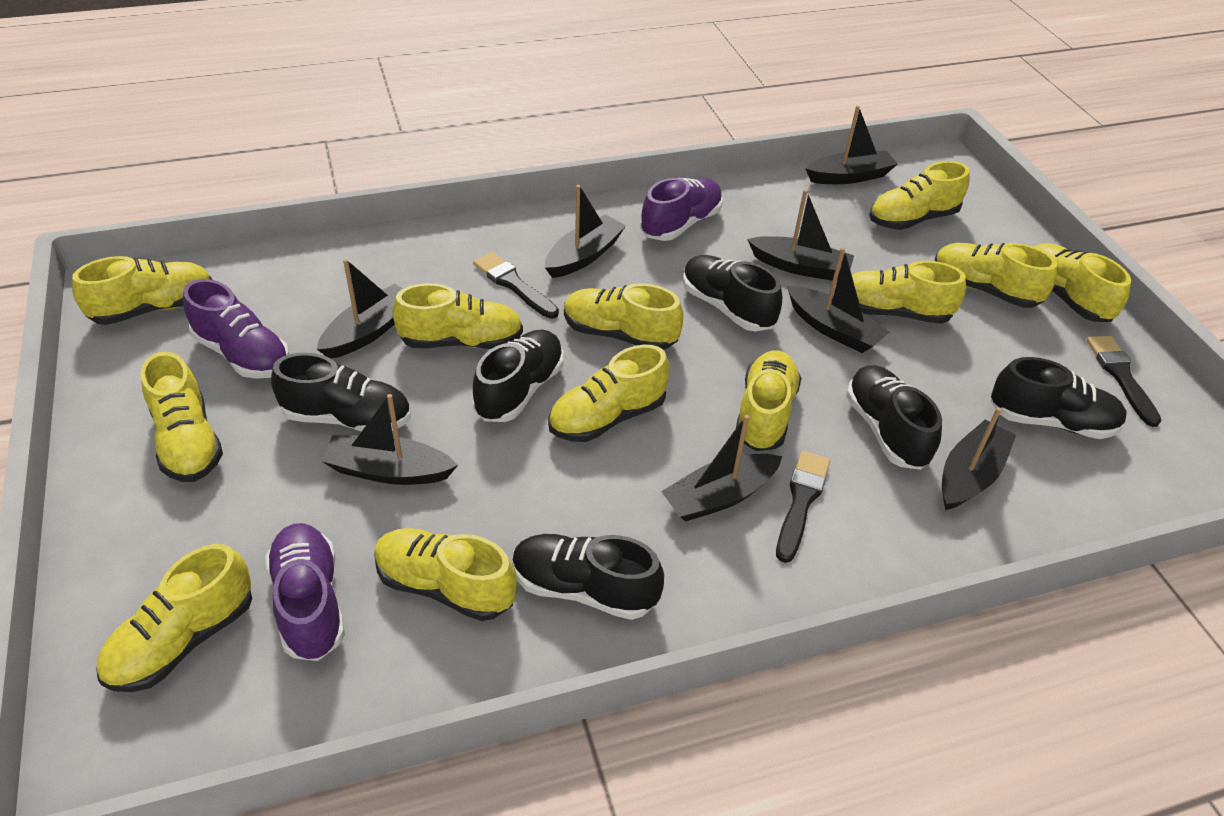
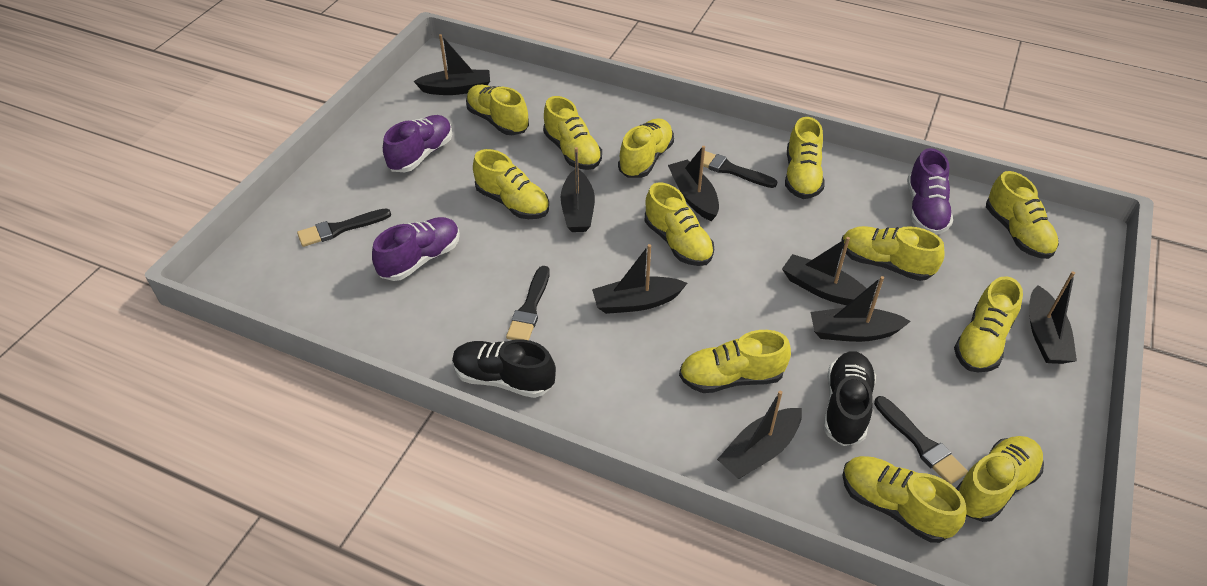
black brush: 3 -> 4
black shoe: 6 -> 2

